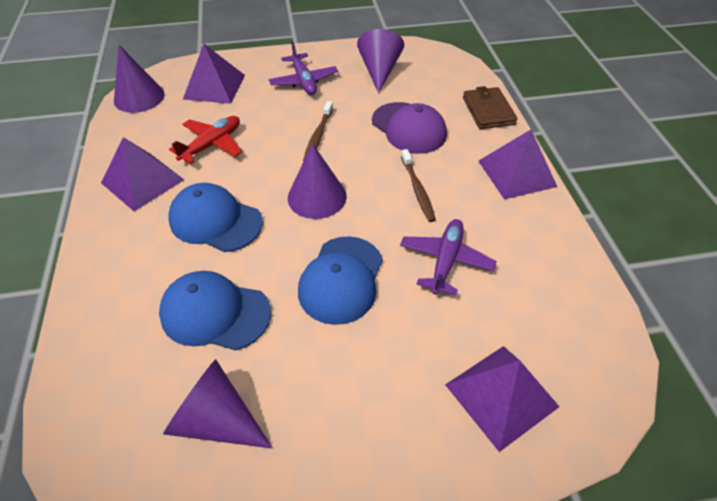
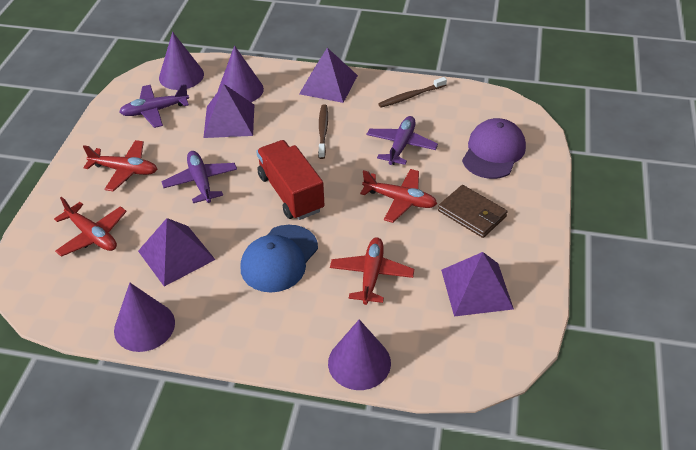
blue cap: 3 -> 1
purple plane: 2 -> 3
red plane: 1 -> 4
red truck: 0 -> 1

